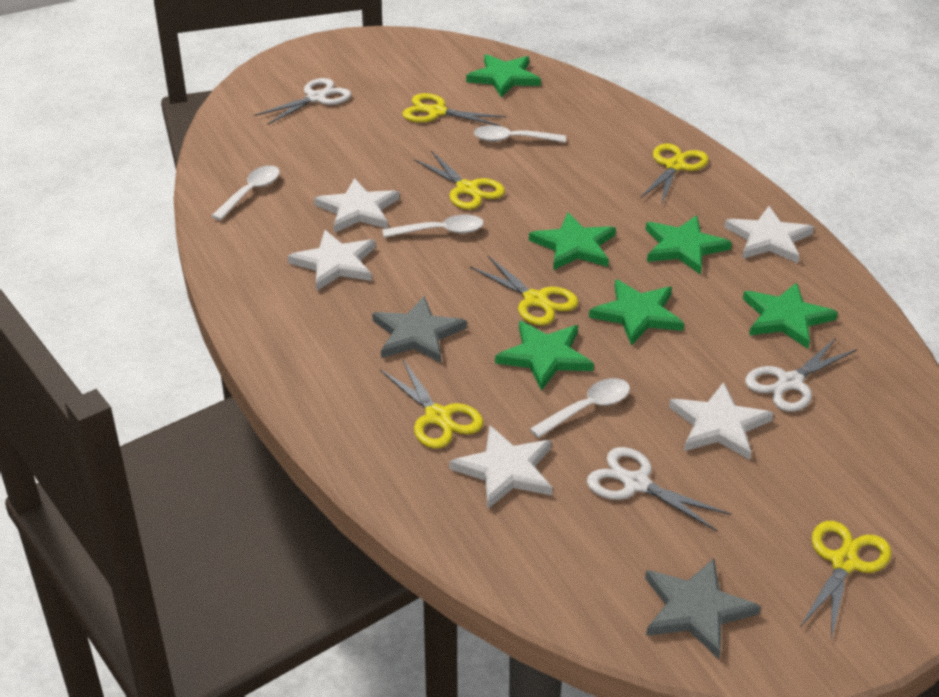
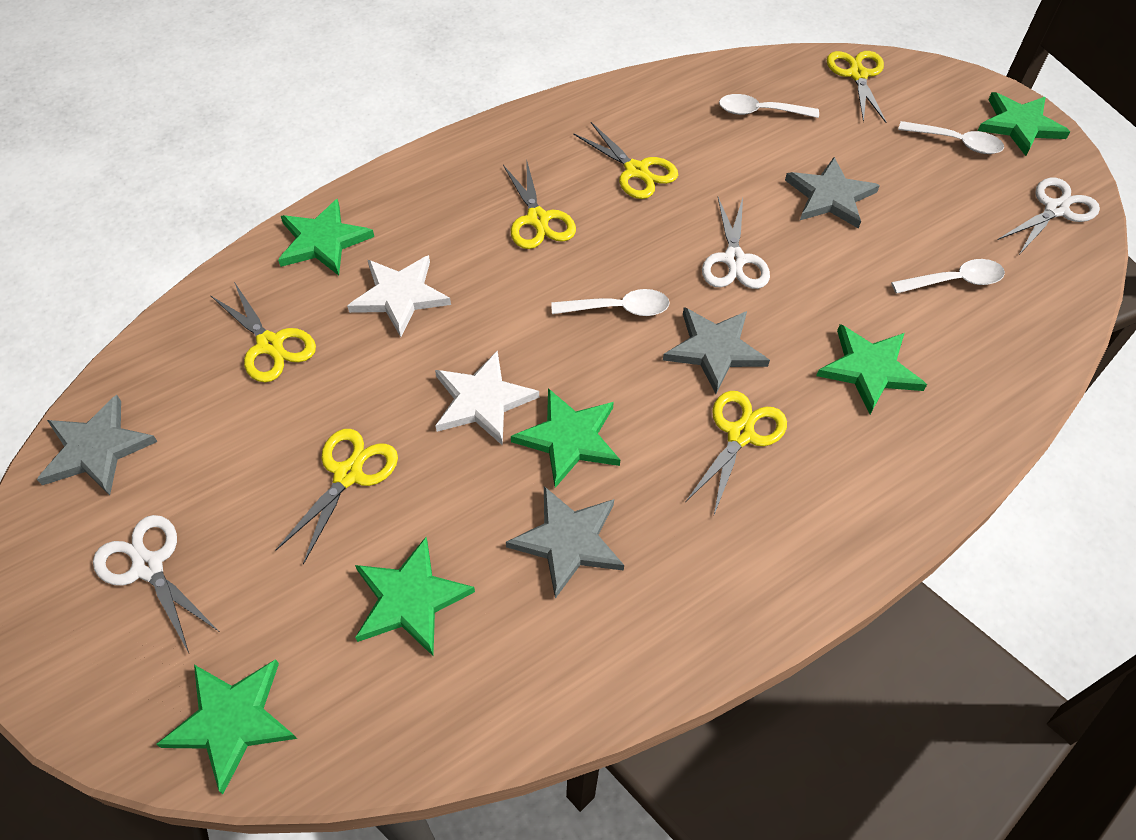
grey star: 2 -> 4
white star: 5 -> 2

